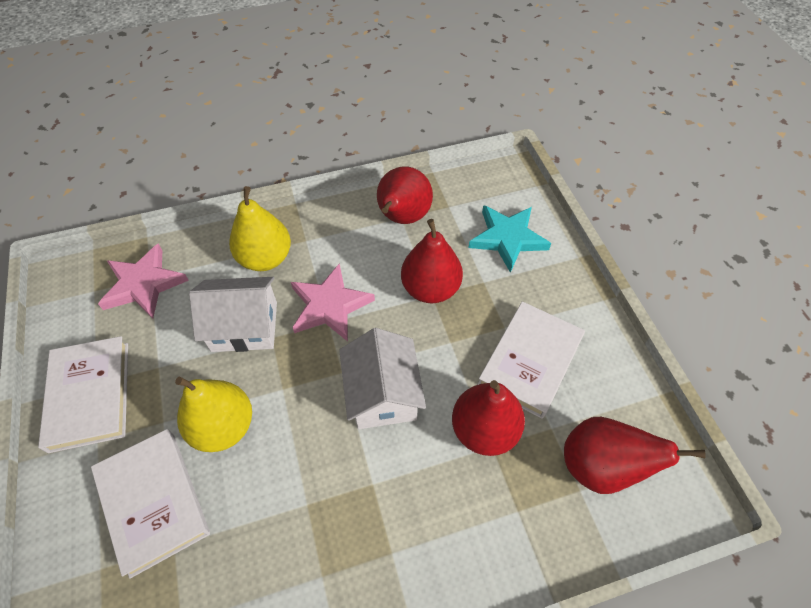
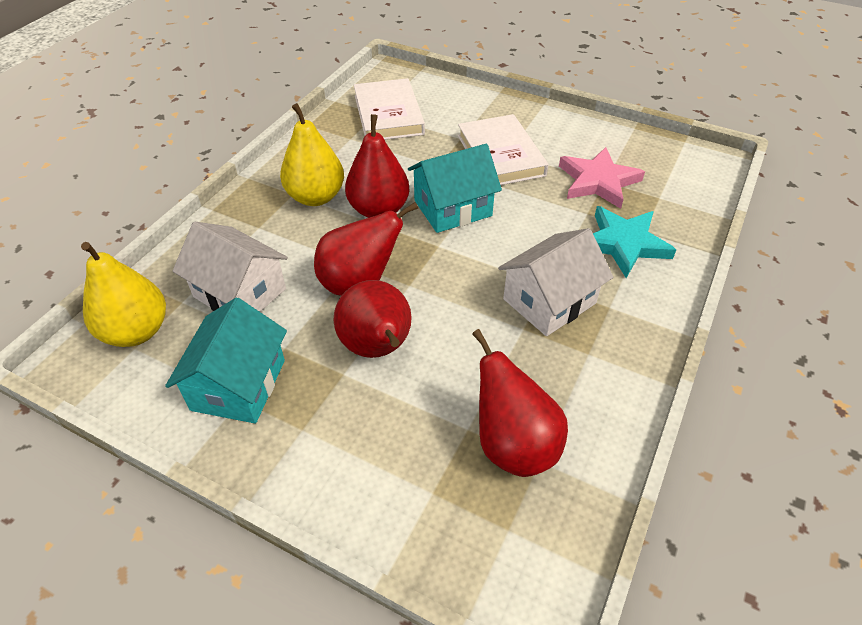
pink star: 2 -> 1
turquoise house: 0 -> 2
white book: 3 -> 2

